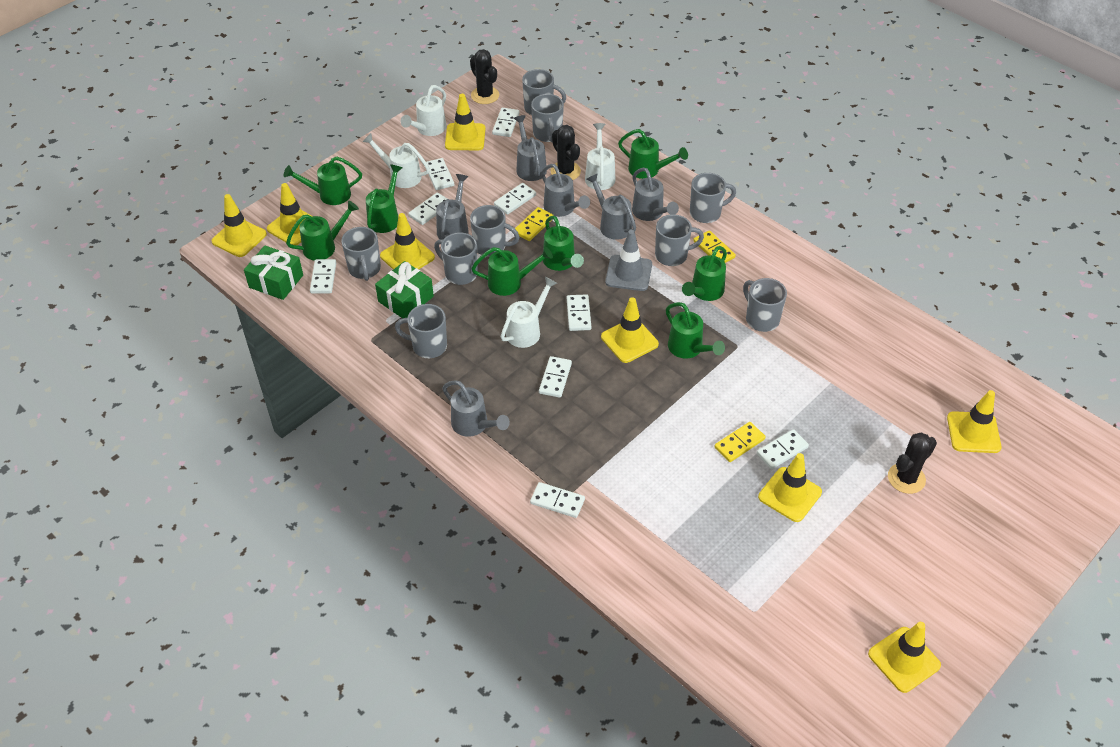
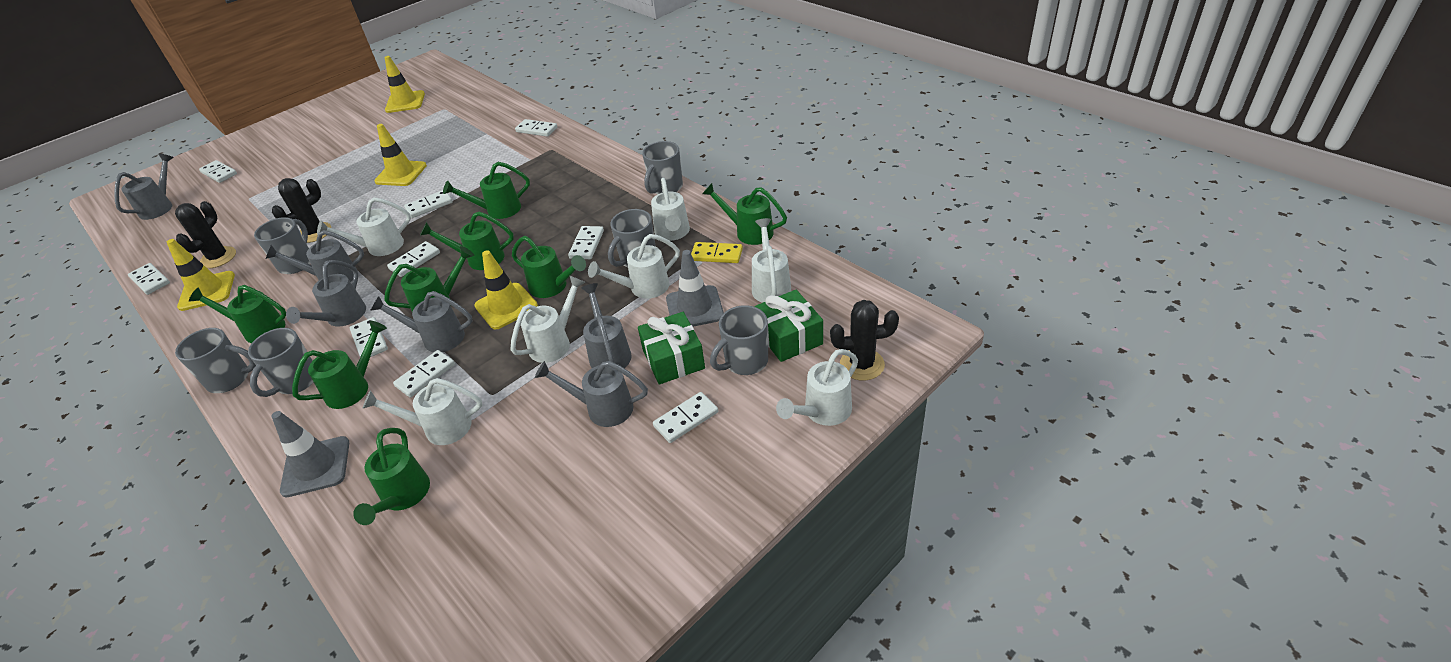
grey mug: 9 -> 6
grey traffic cone: 1 -> 2
white watering can: 4 -> 7
yellow domino: 3 -> 1
yellow traffic cone: 8 -> 4

